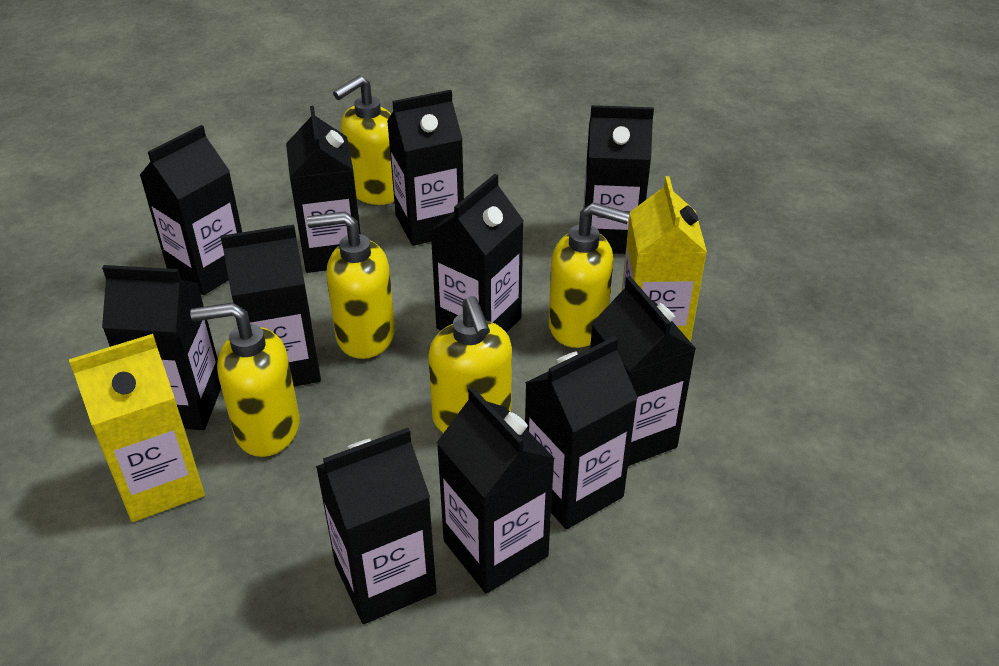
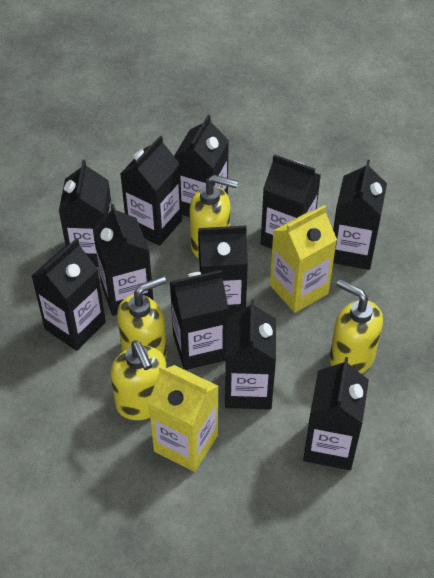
yellow soap dispenser: 5 -> 4

